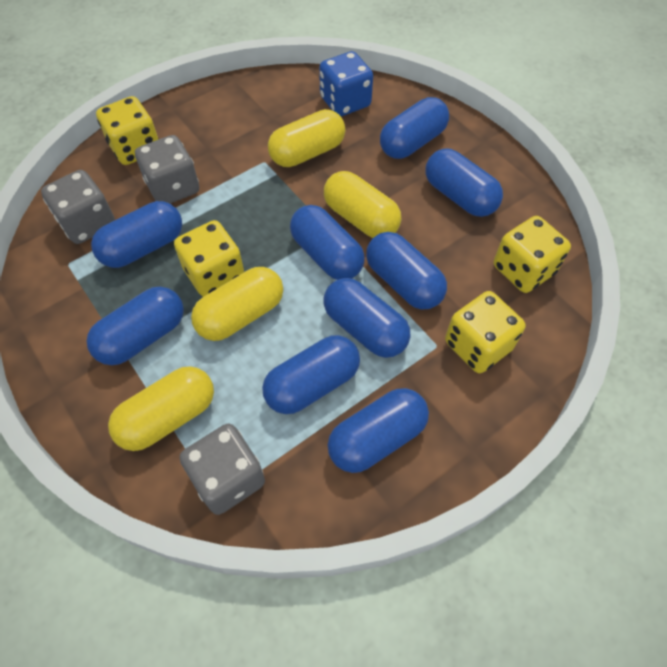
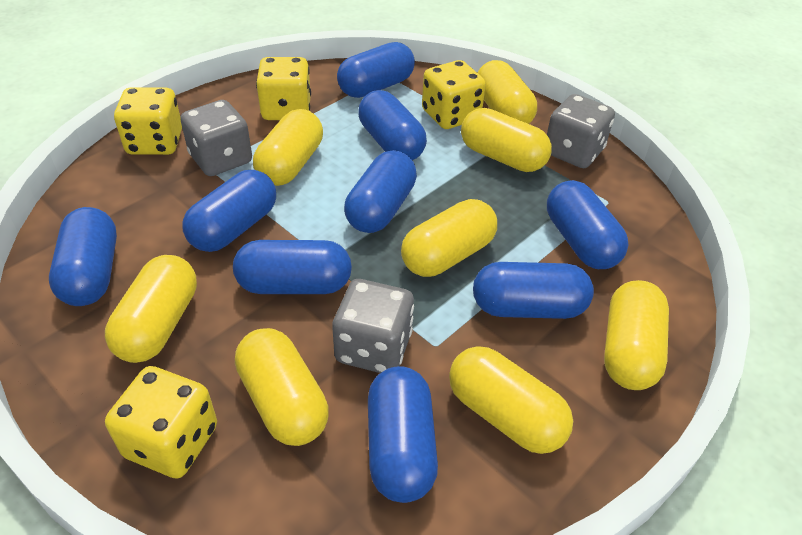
blue dice: 1 -> 0
yellow capsule: 4 -> 8

